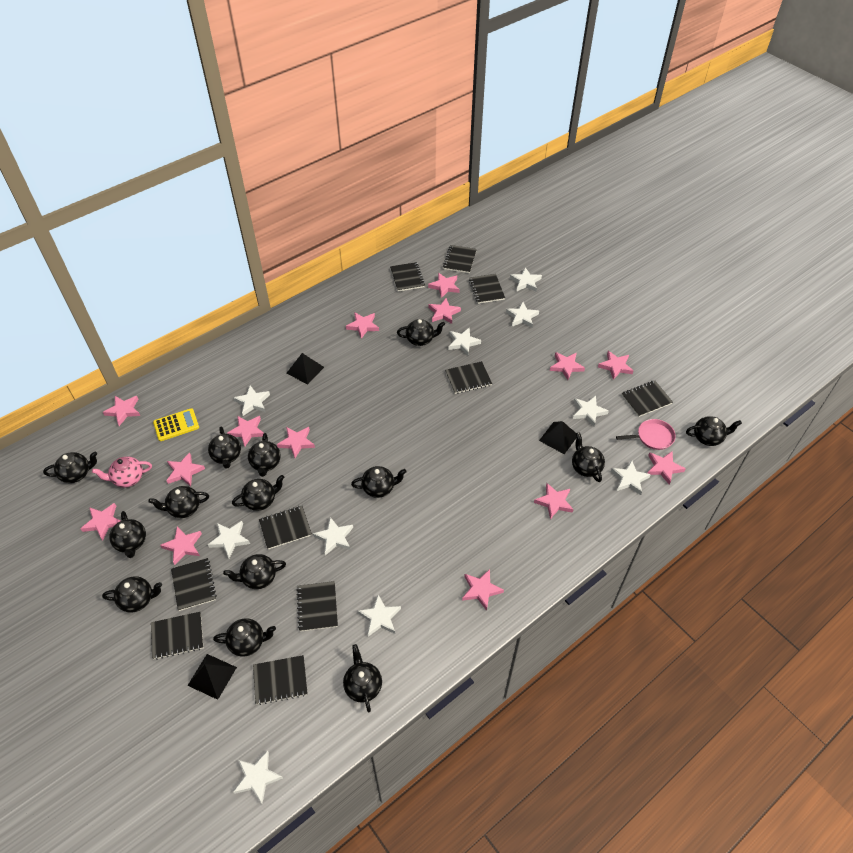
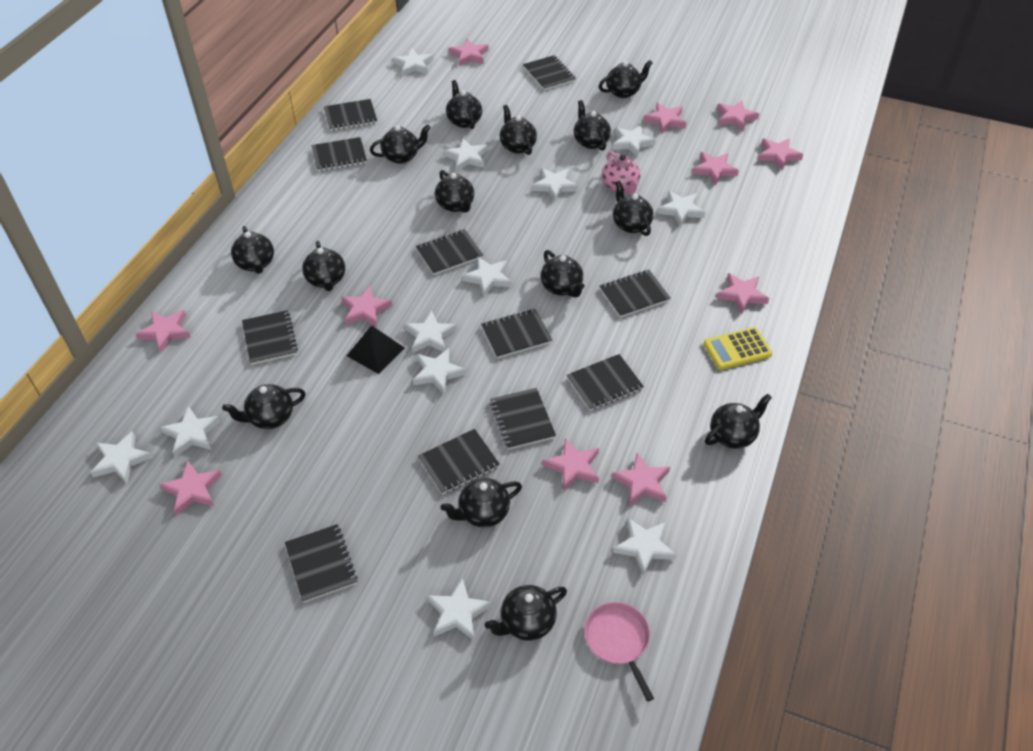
black notebook: 10 -> 11
black pyramid: 3 -> 1
pink star: 14 -> 11
white star: 10 -> 12

